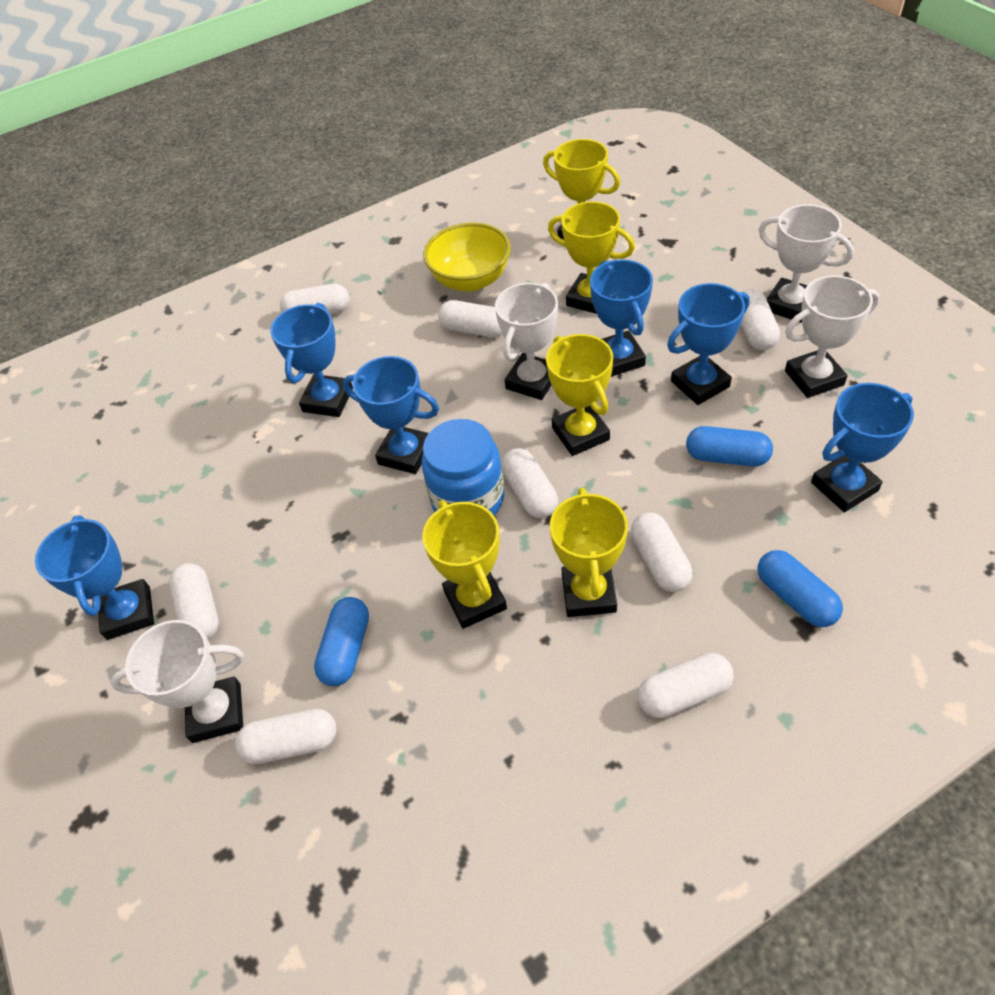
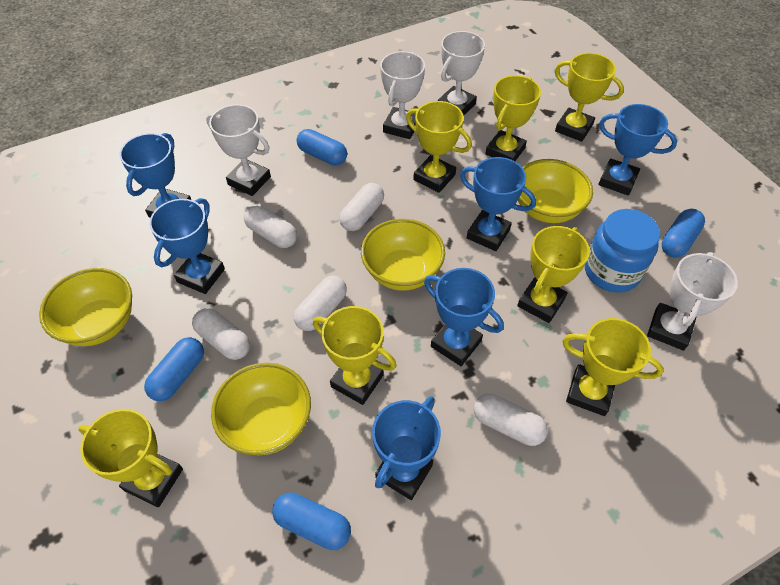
blue capsule: 3 -> 4
white capsule: 8 -> 5
yellow bowl: 1 -> 4
yellow trophy: 5 -> 7

